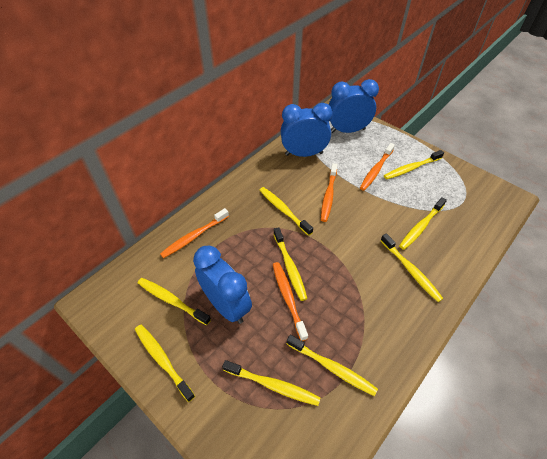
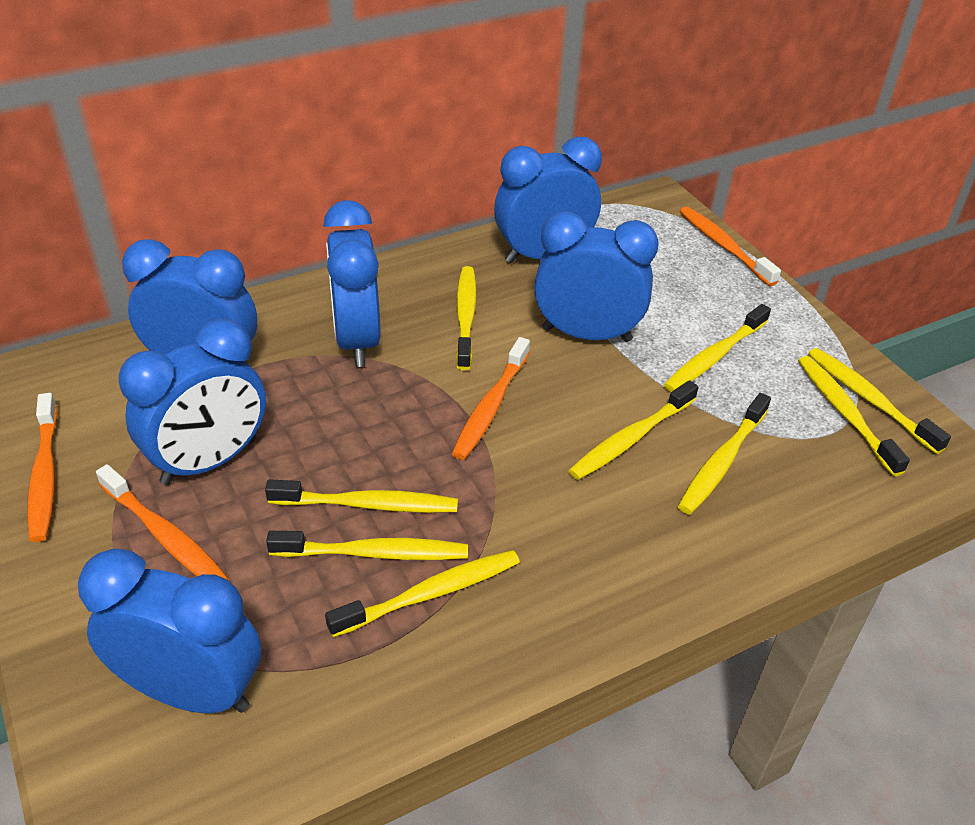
blue clock: 3 -> 6

